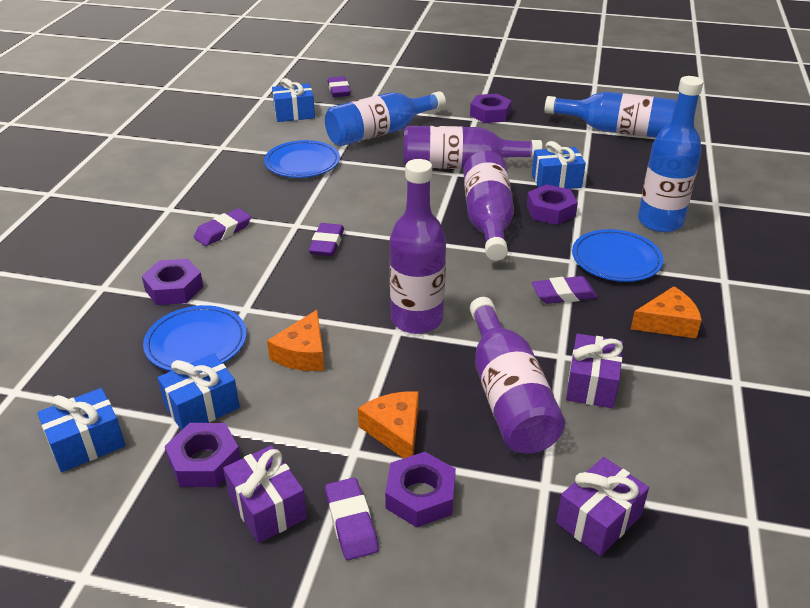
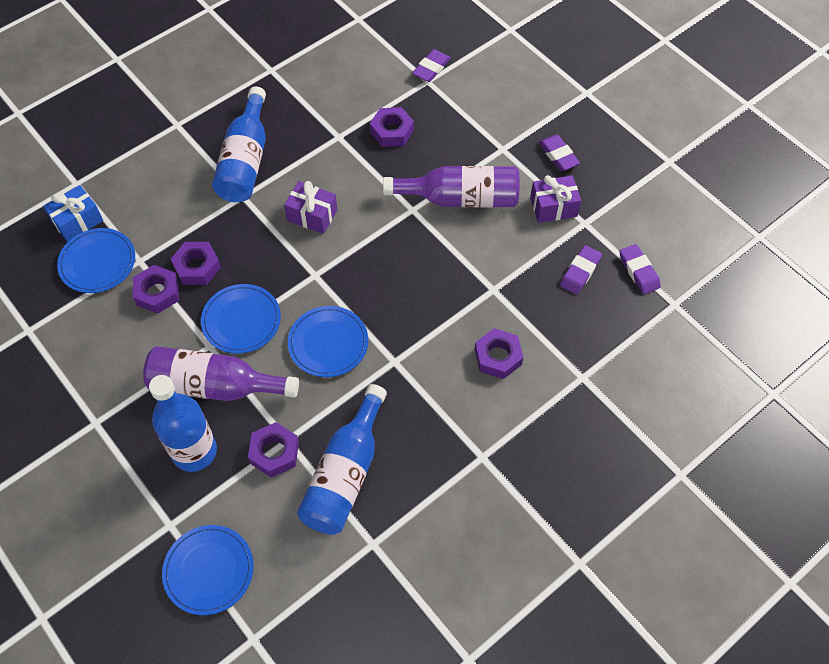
blue gift: 4 -> 1
blue plate: 3 -> 4
orange cheese: 3 -> 0
purple bottle: 4 -> 2
purple eraser: 5 -> 4
purple gift: 3 -> 2

